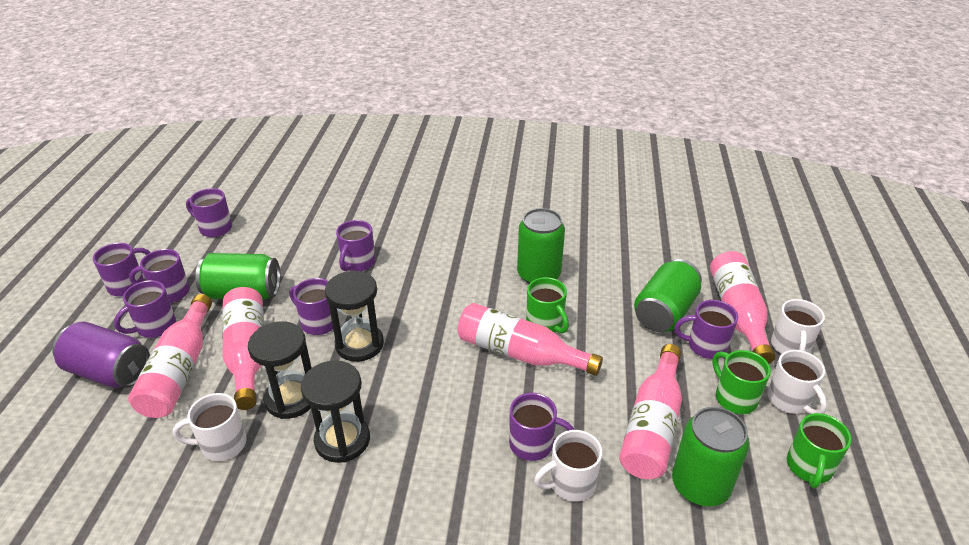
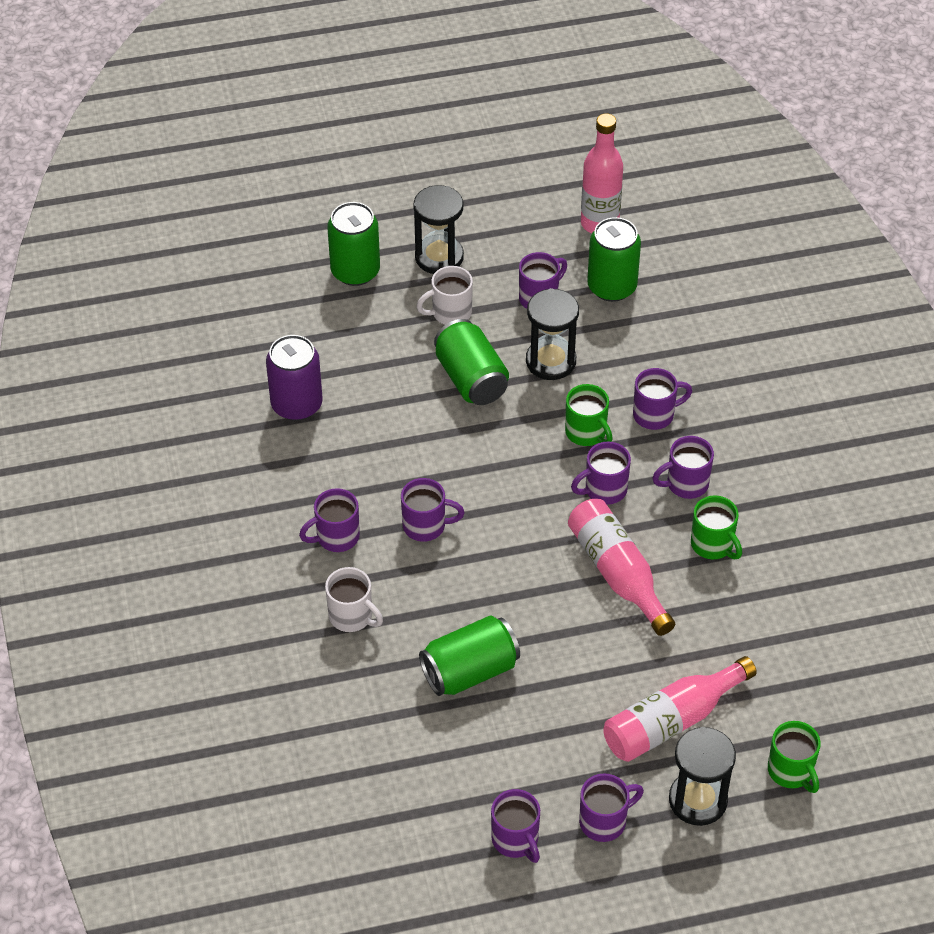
pink bottle: 5 -> 3
white mug: 4 -> 2

